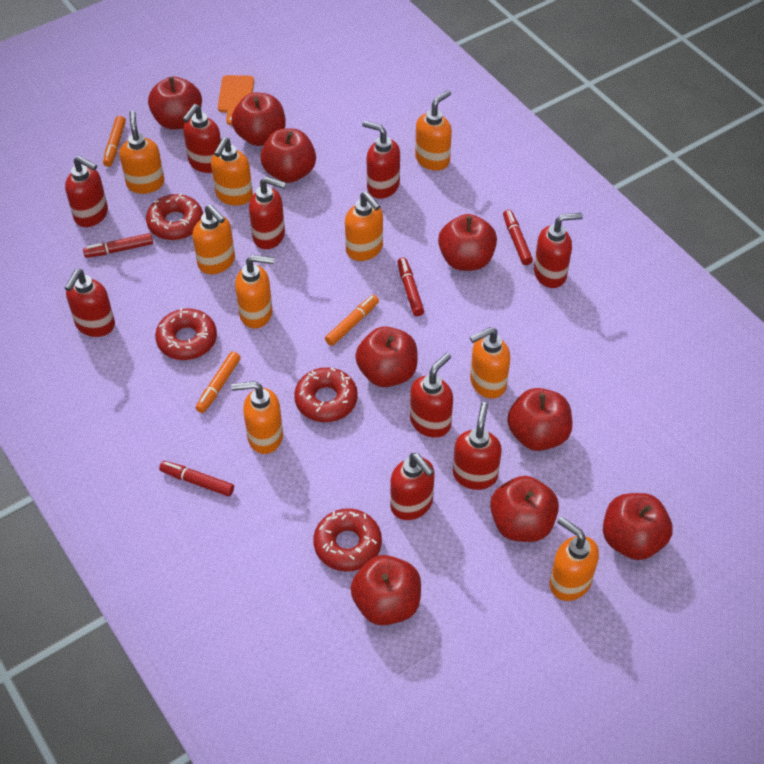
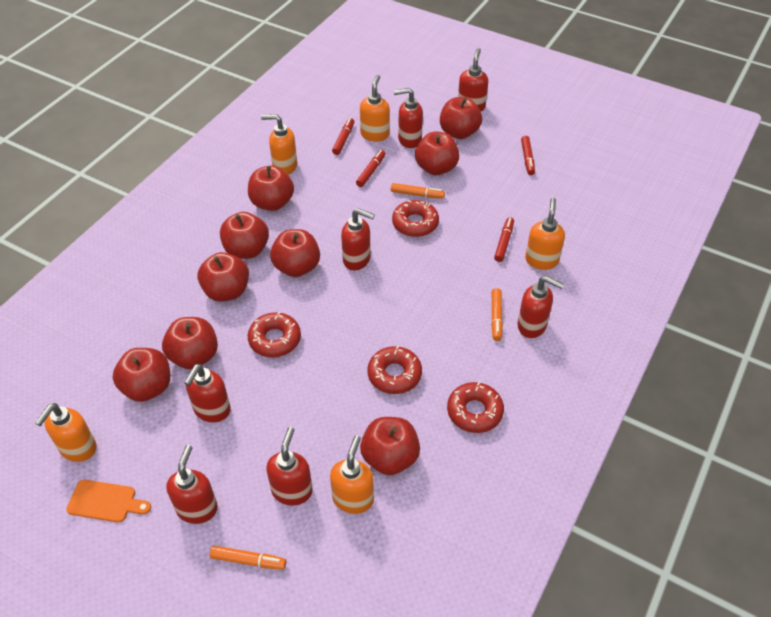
orange soap dispenser: 9 -> 5
red soap dispenser: 9 -> 7

